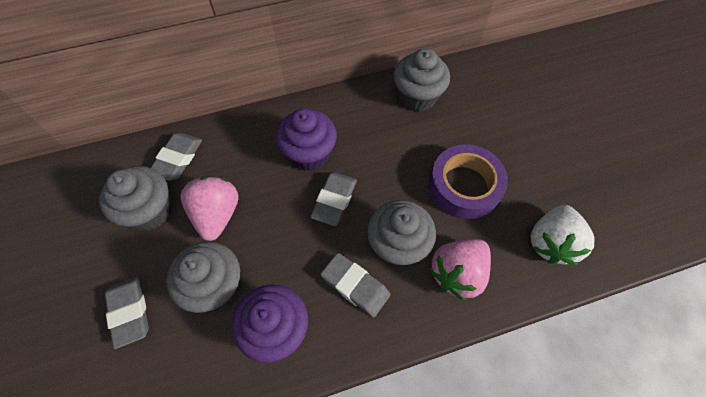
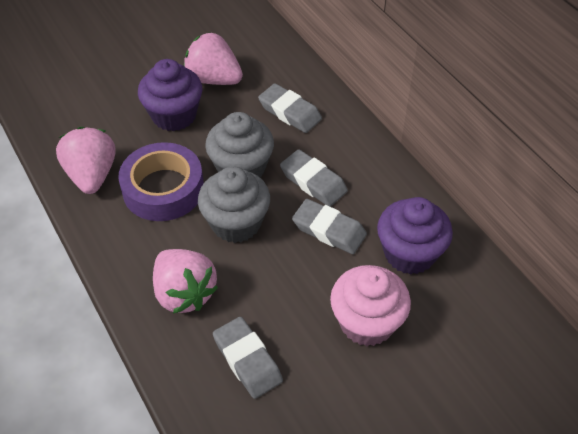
grey cupcake: 4 -> 2
pink cupcake: 0 -> 1
pink strawberry: 2 -> 3
white strawberry: 1 -> 0

